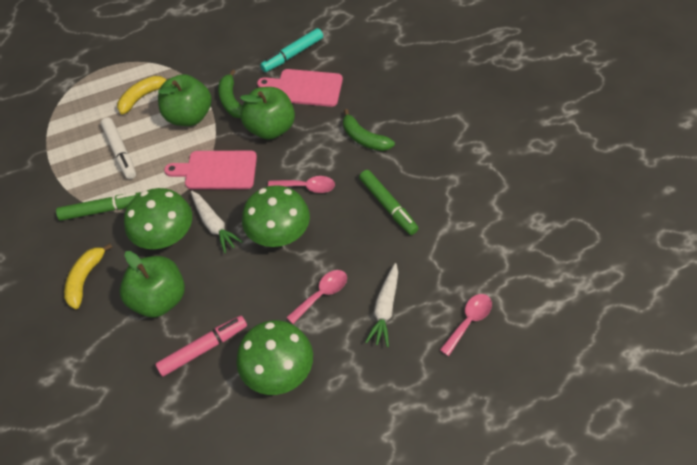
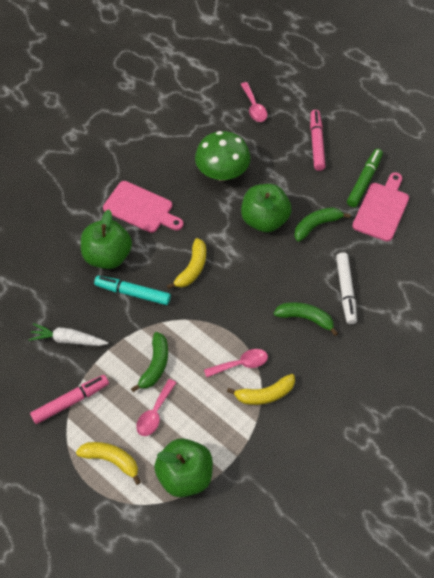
green banana: 2 -> 3
green marker: 2 -> 1
green mushroom: 3 -> 1
pink marker: 1 -> 2
white carrot: 2 -> 1
yellow banana: 2 -> 3

